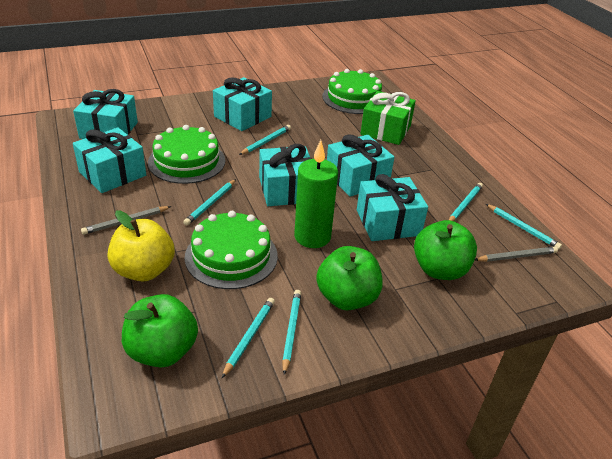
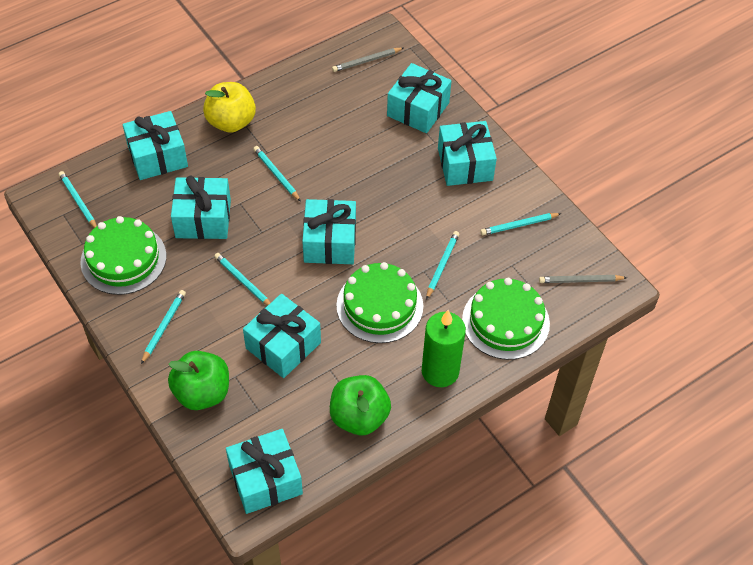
green apple: 3 -> 2
green gift: 1 -> 0
turquoise gift: 6 -> 7

